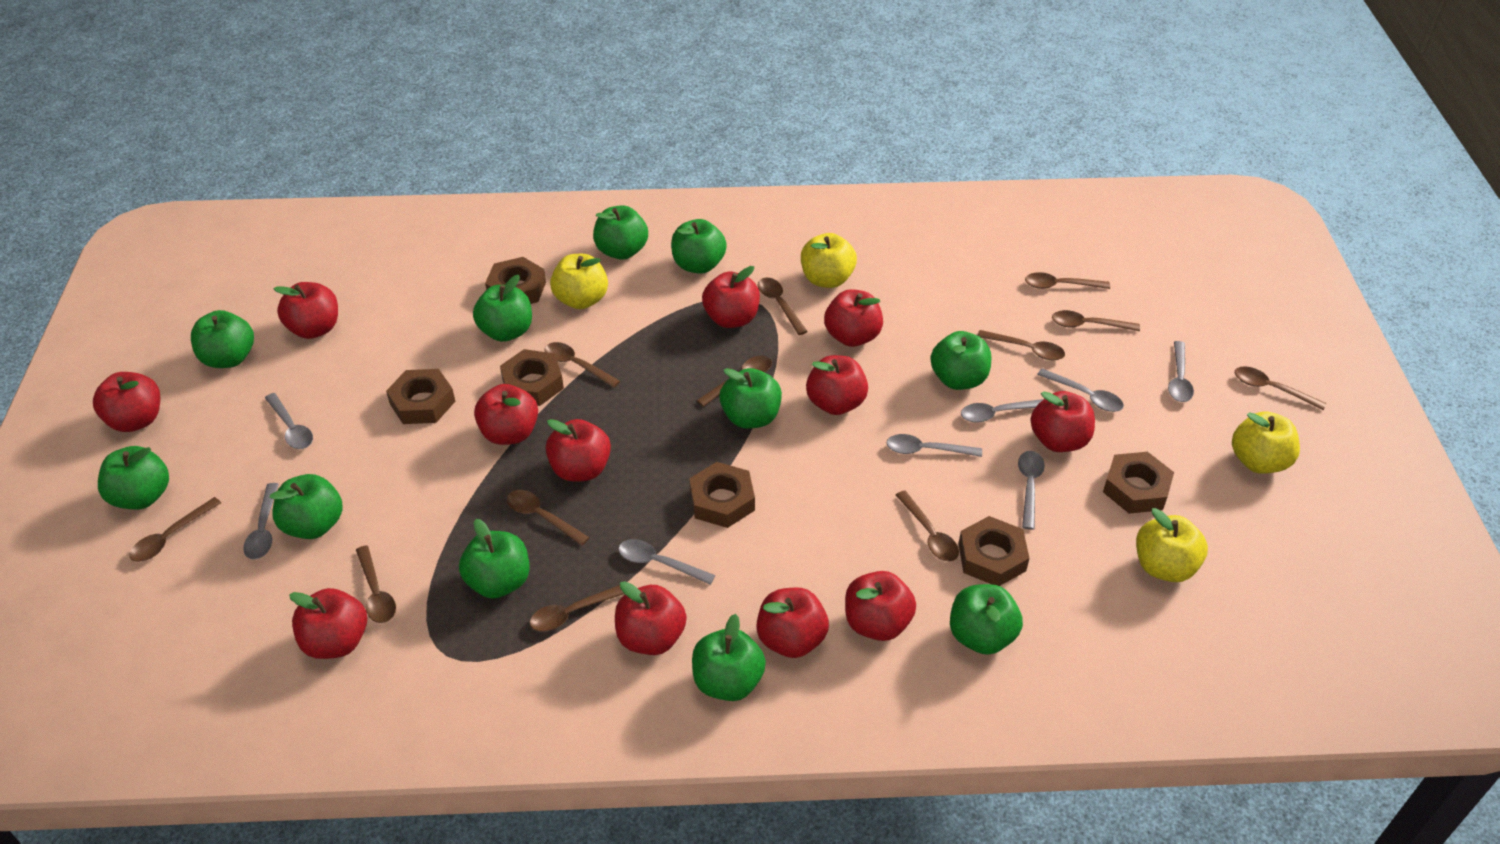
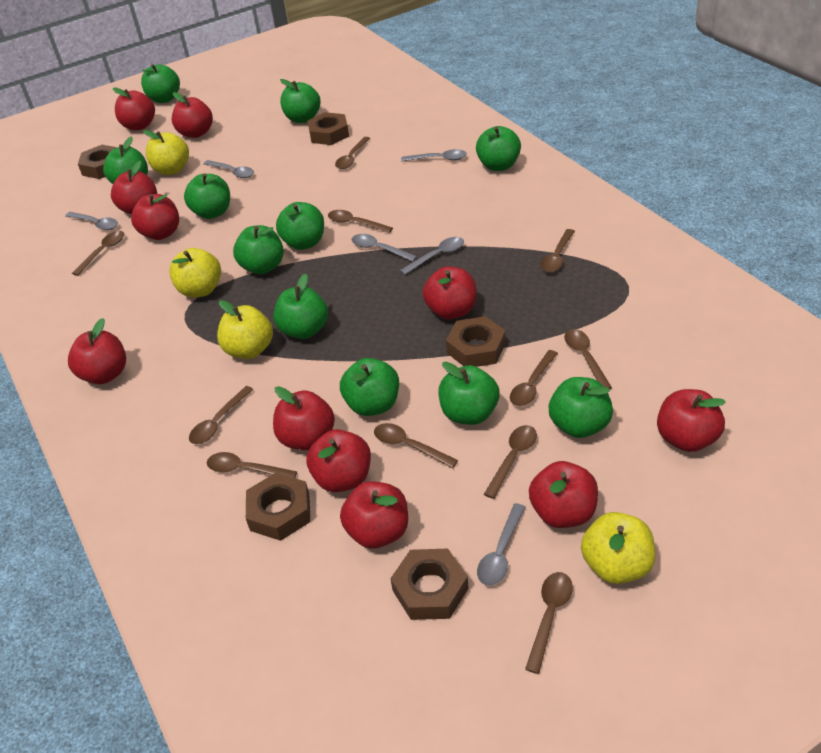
brown nut: 6 -> 5
brown spoon: 12 -> 11
grey spoon: 8 -> 6
red apple: 12 -> 11

